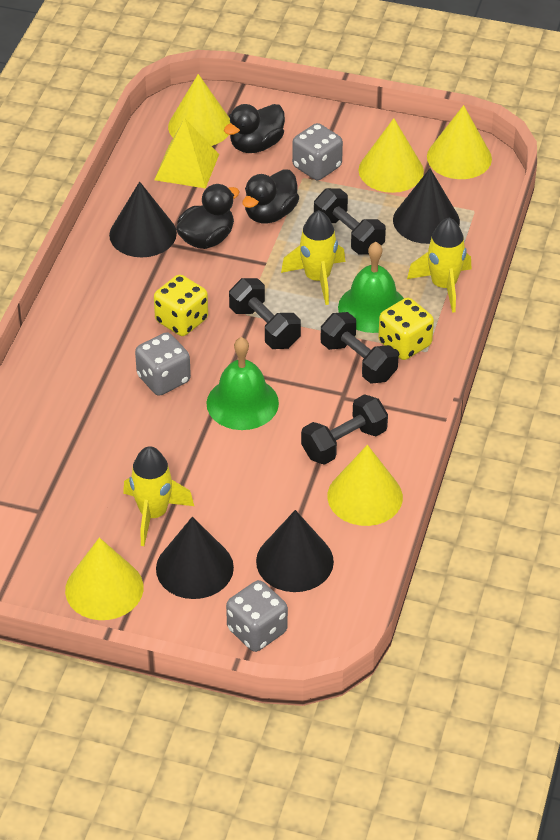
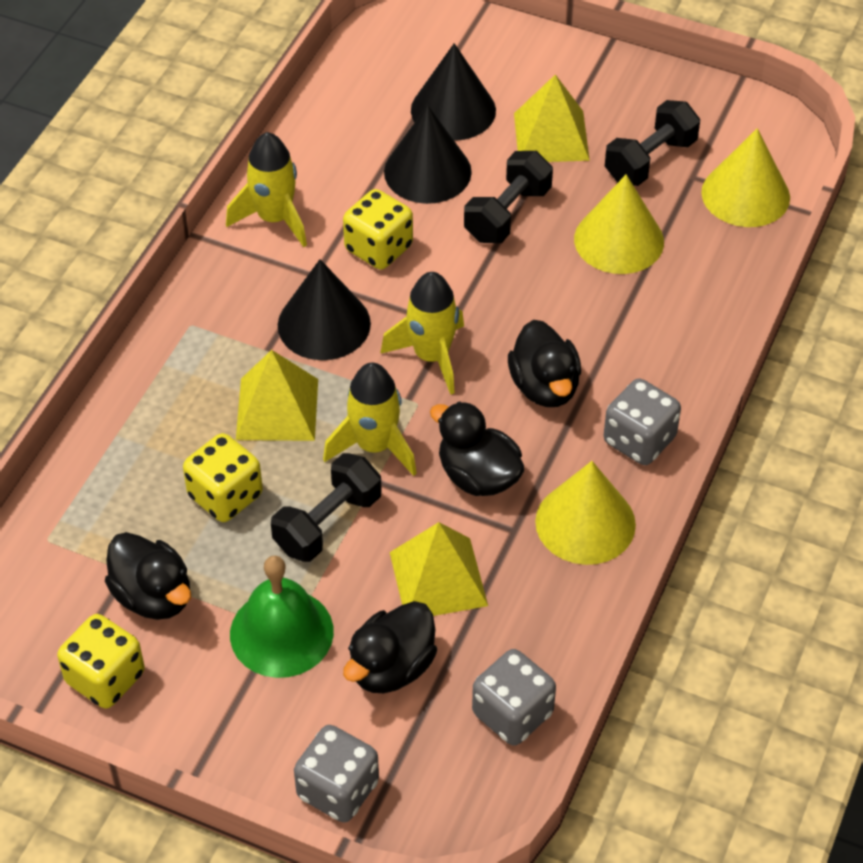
black cone: 4 -> 3
black duck: 3 -> 4
black dumbbell: 4 -> 3
green bell: 2 -> 1
yellow cone: 5 -> 3
yellow dice: 2 -> 3
yellow pyramid: 1 -> 3

